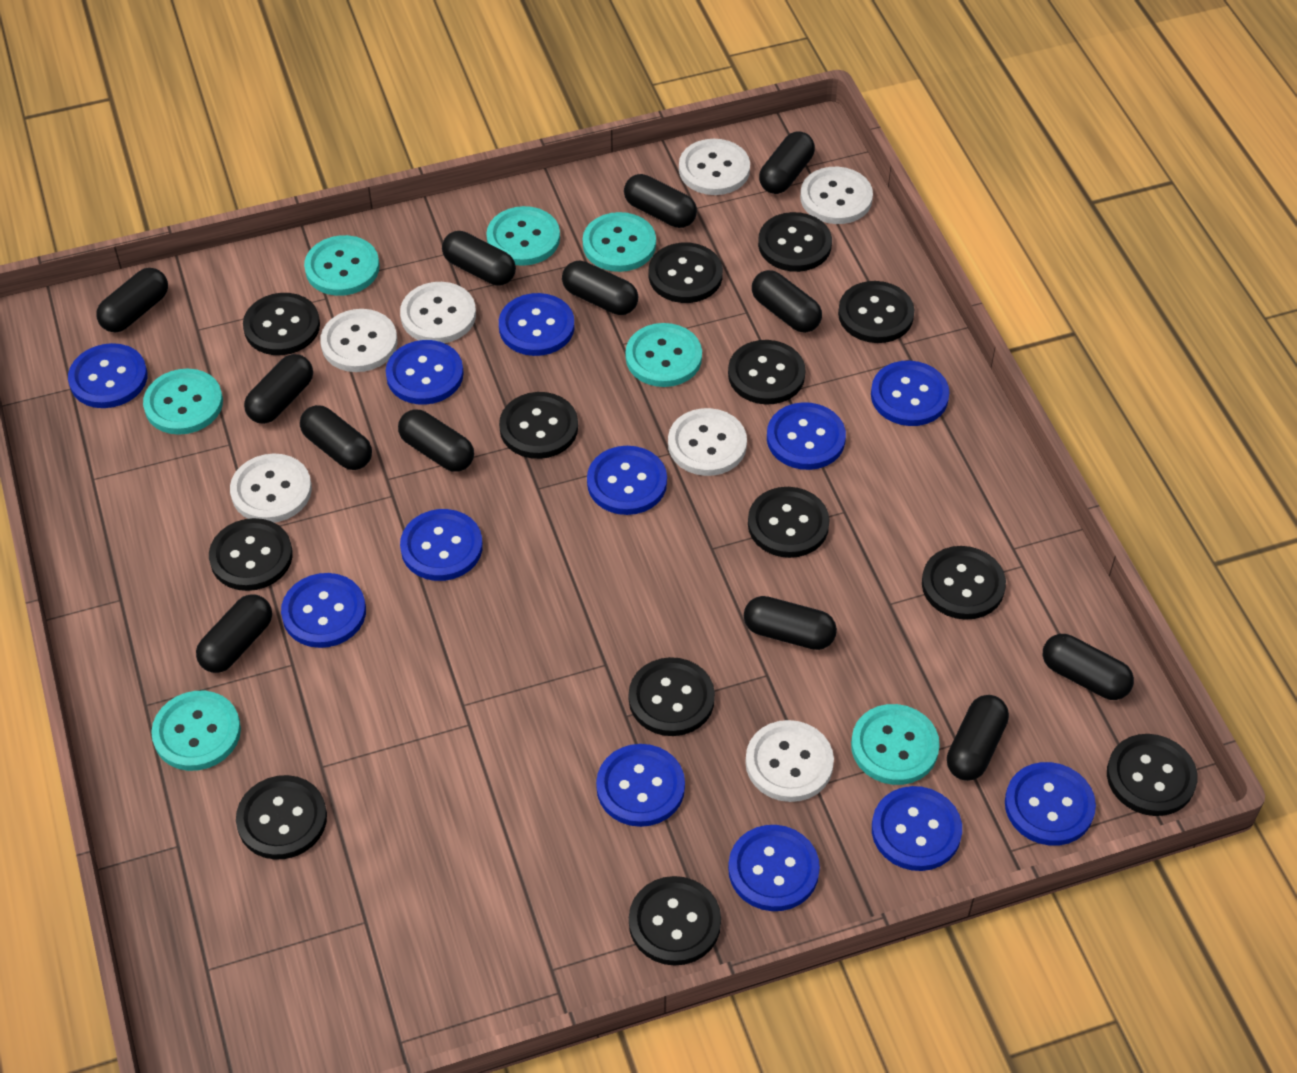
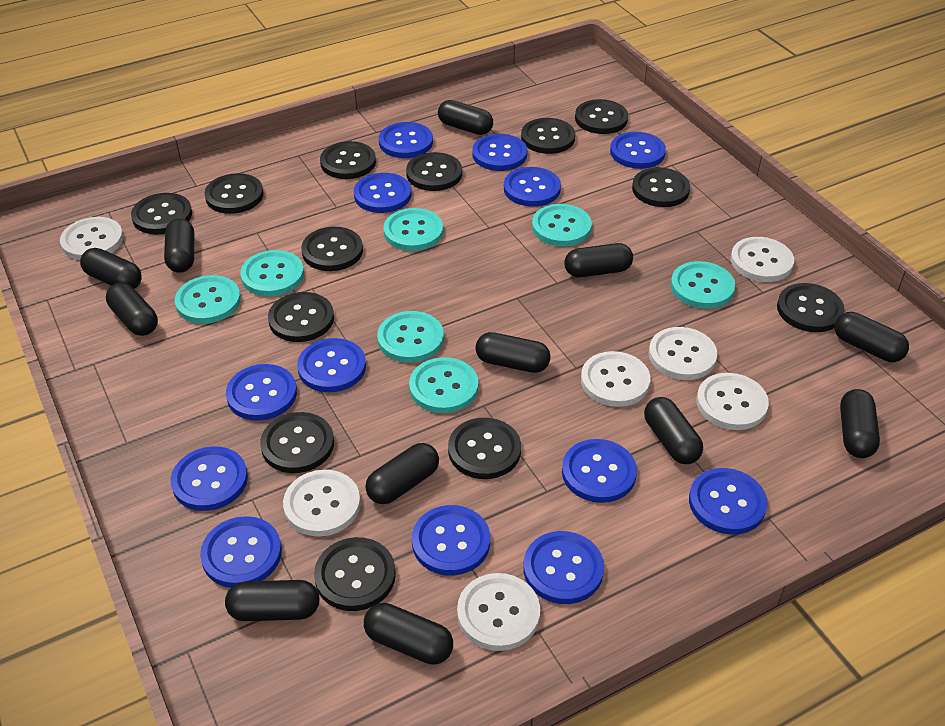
black capsule: 13 -> 12
blue button: 12 -> 13

